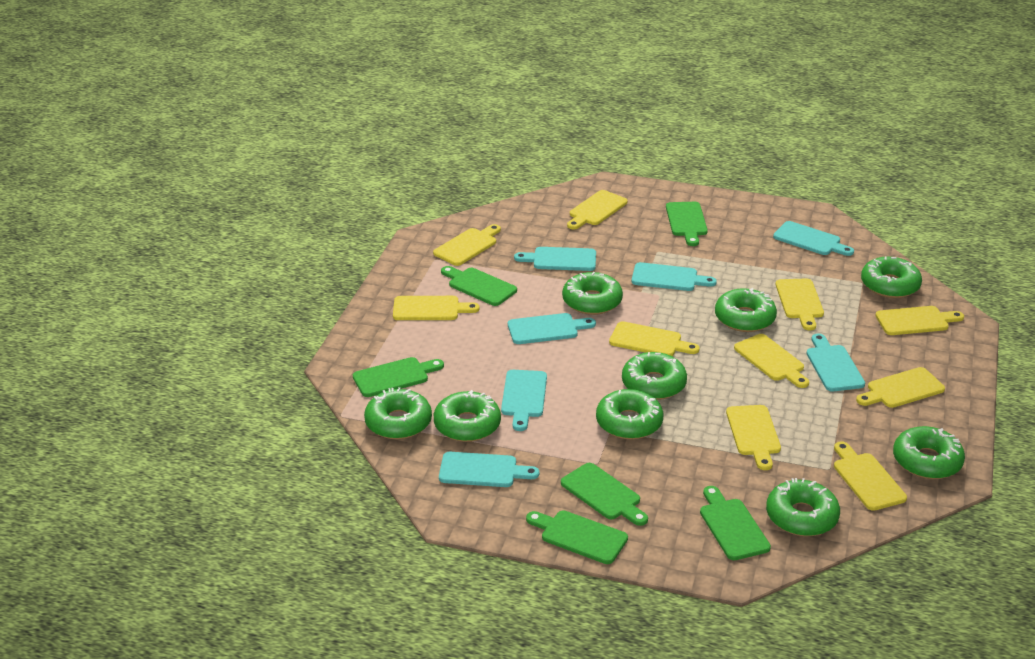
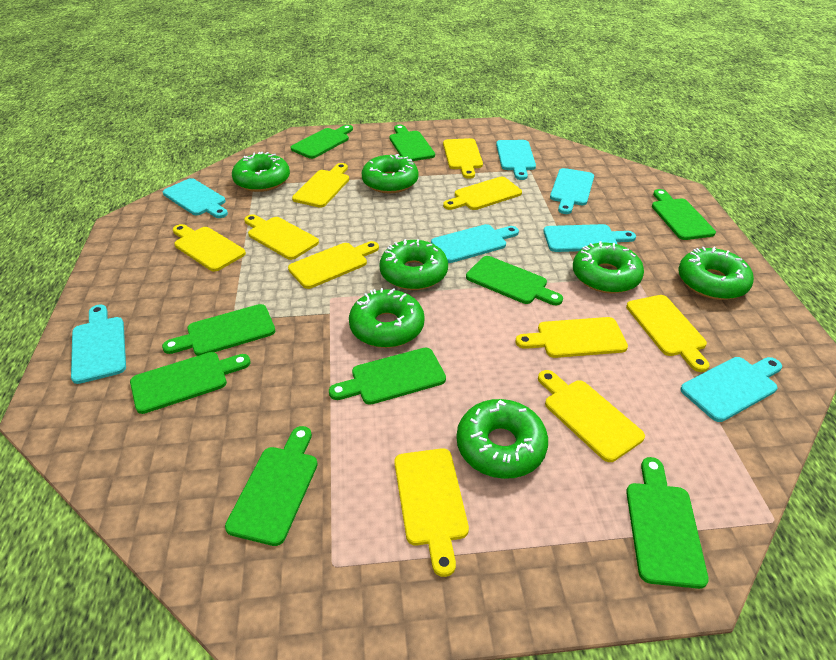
green cutting board: 6 -> 9
green donut: 9 -> 7

